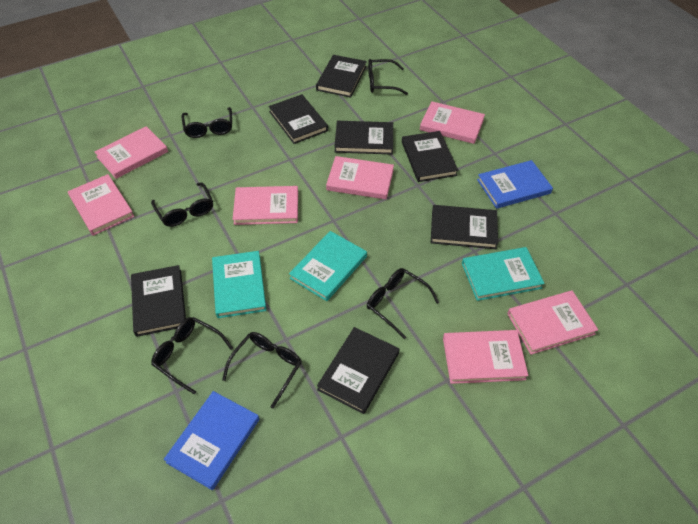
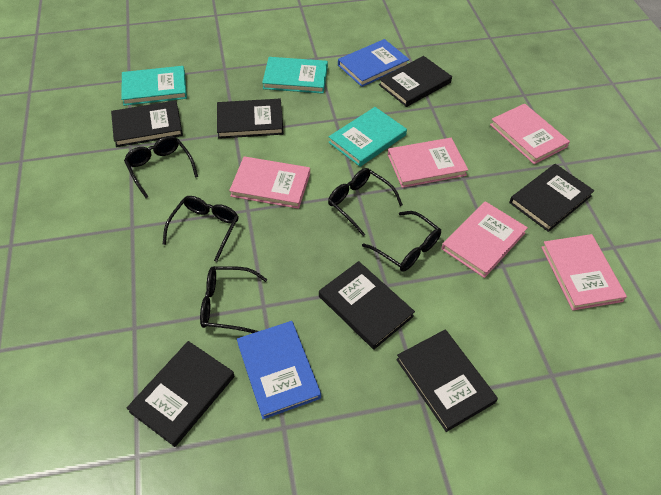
black glasses: 6 -> 5
pink book: 7 -> 5

